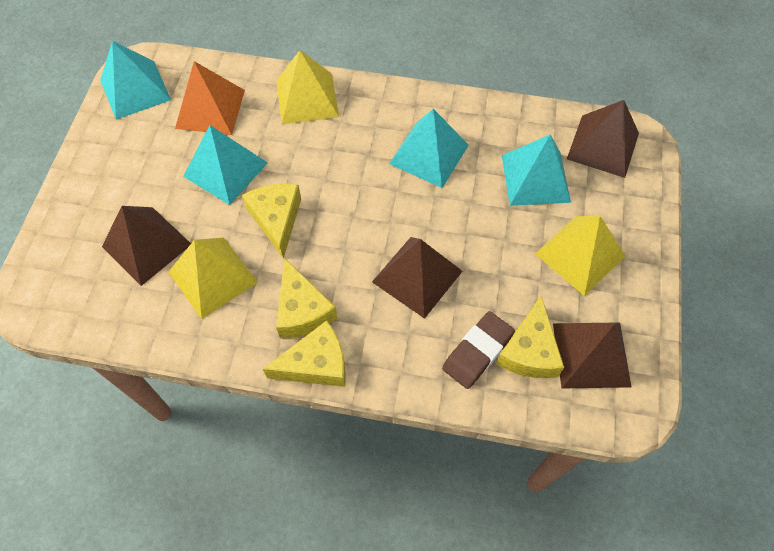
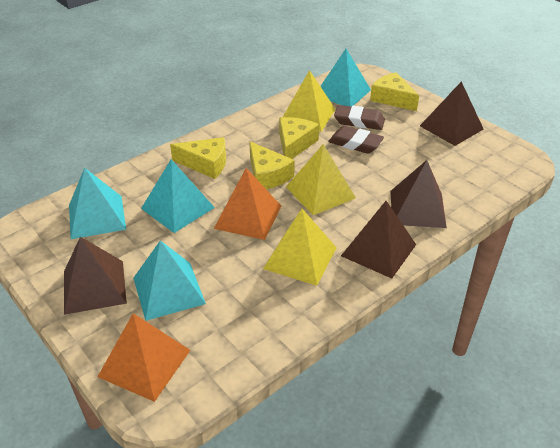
brown eraser: 1 -> 2
orange pyramid: 1 -> 2

